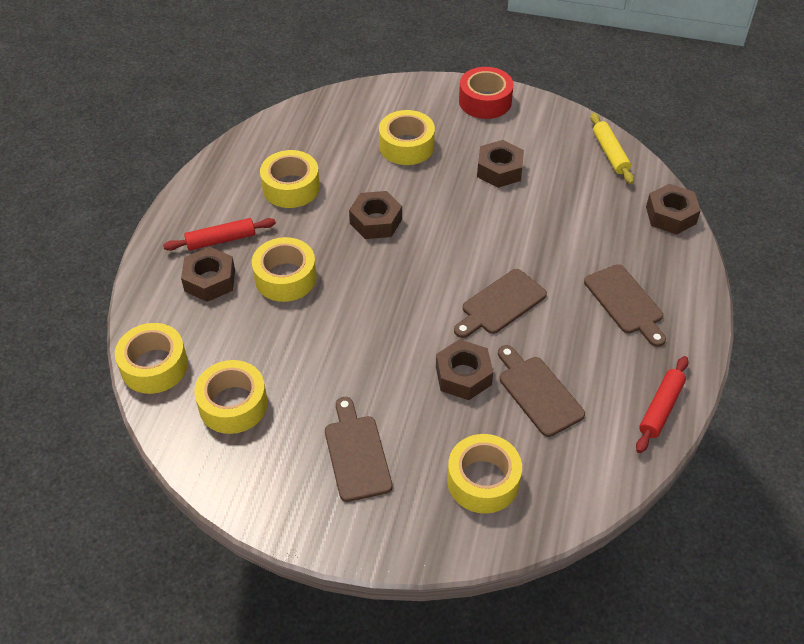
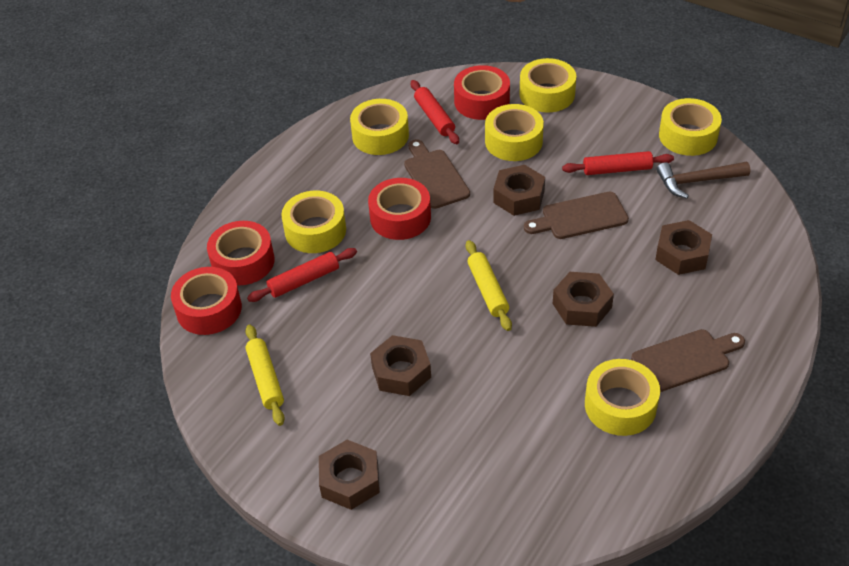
brown cutting board: 4 -> 3
brown hammer: 0 -> 1
red rolling pin: 2 -> 3
red tape: 1 -> 4
yellow rolling pin: 1 -> 2

